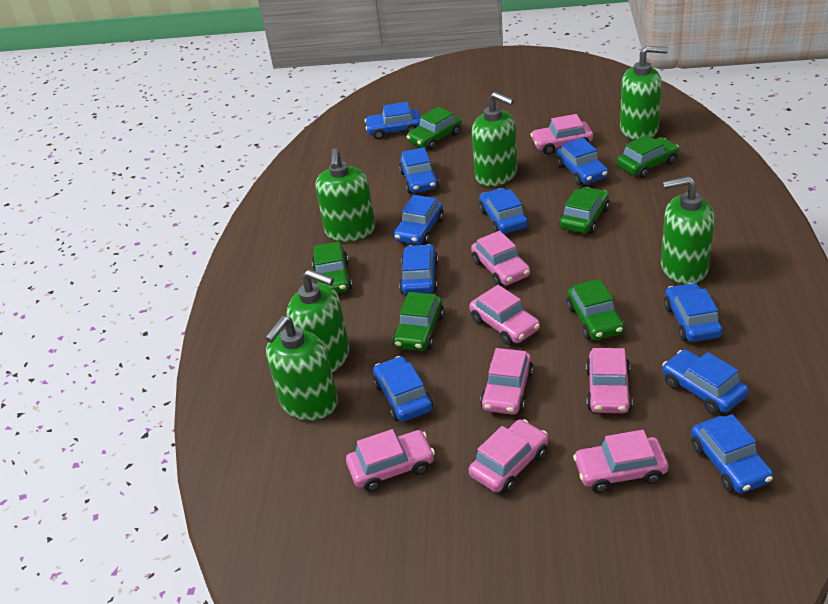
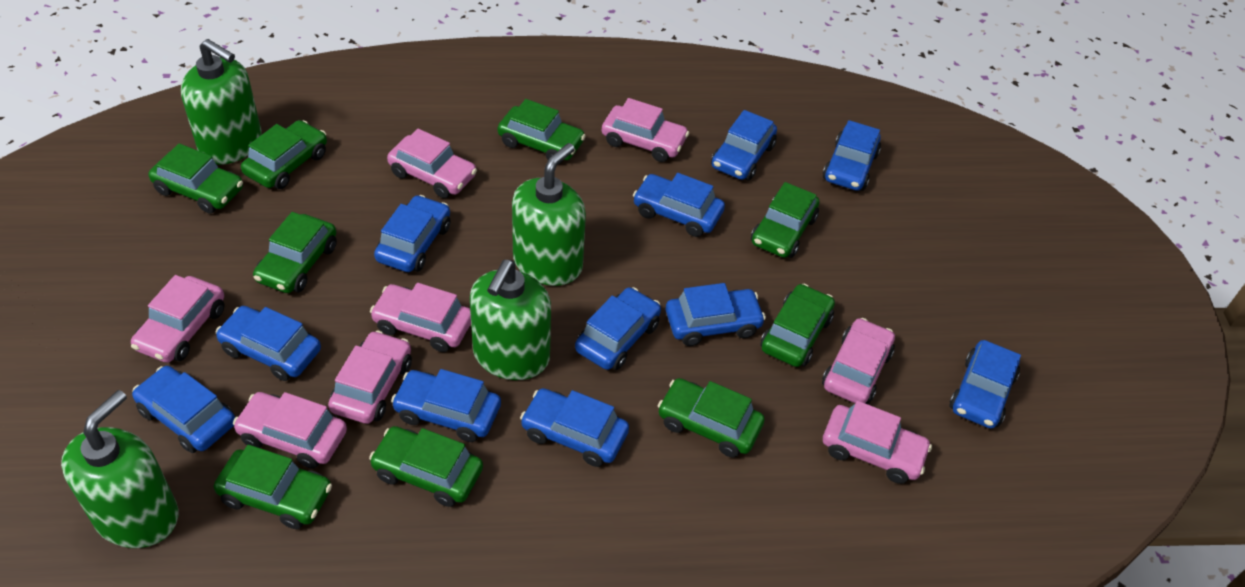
blue car: 10 -> 11
green car: 6 -> 9
green soap dispenser: 6 -> 4

